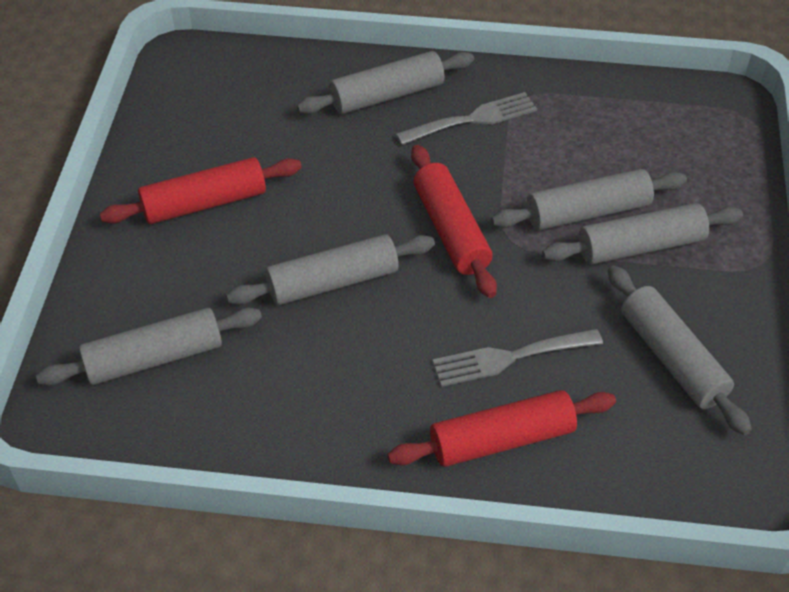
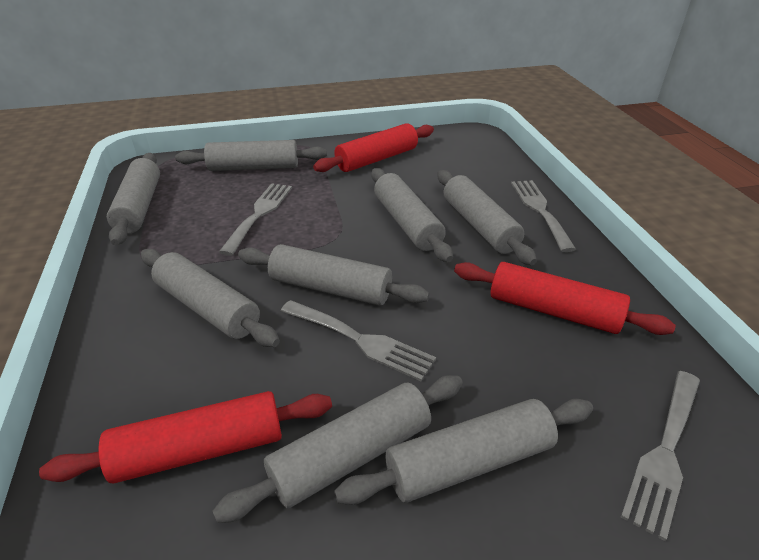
grey fork: 2 -> 4
grey rolling pin: 6 -> 8

